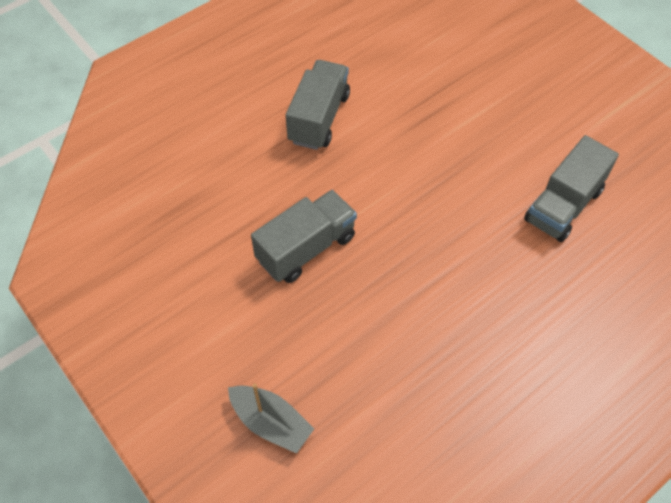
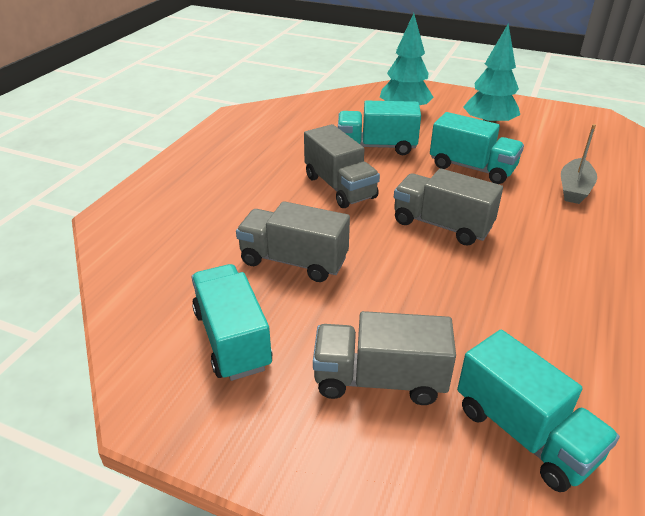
grey truck: 3 -> 4
turquoise tree: 0 -> 2
turquoise truck: 0 -> 4

